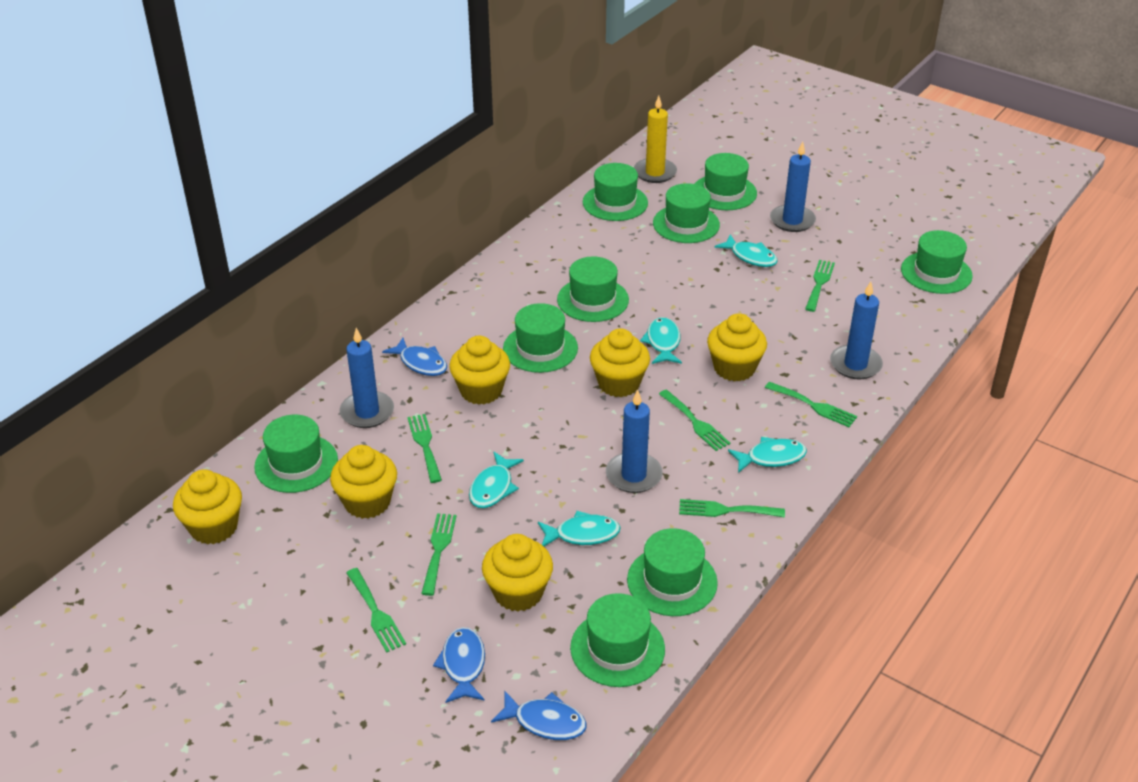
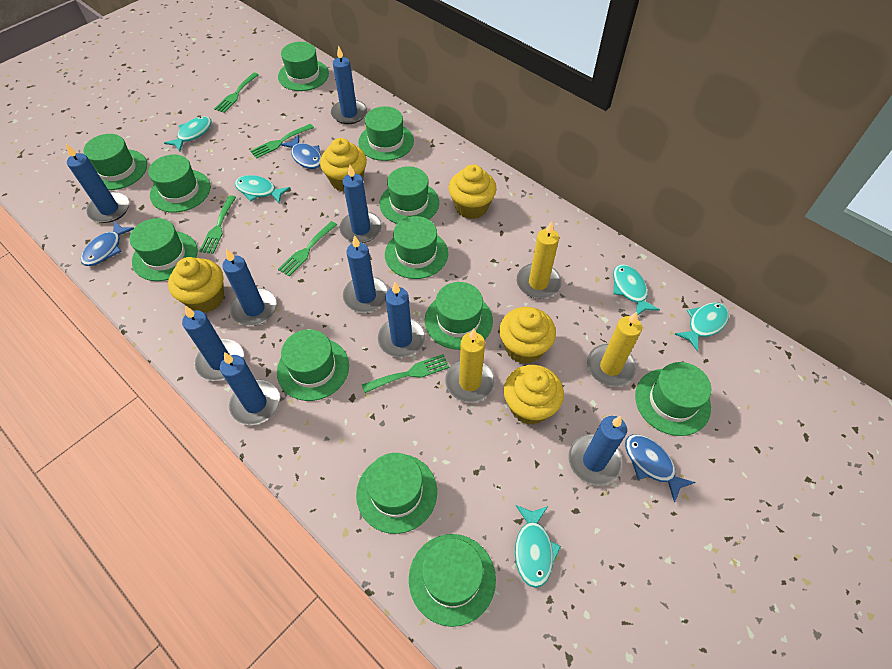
blue candle: 4 -> 9
green fork: 7 -> 5
green hat: 9 -> 12
yellow candle: 1 -> 3
yellow cupcake: 6 -> 5

